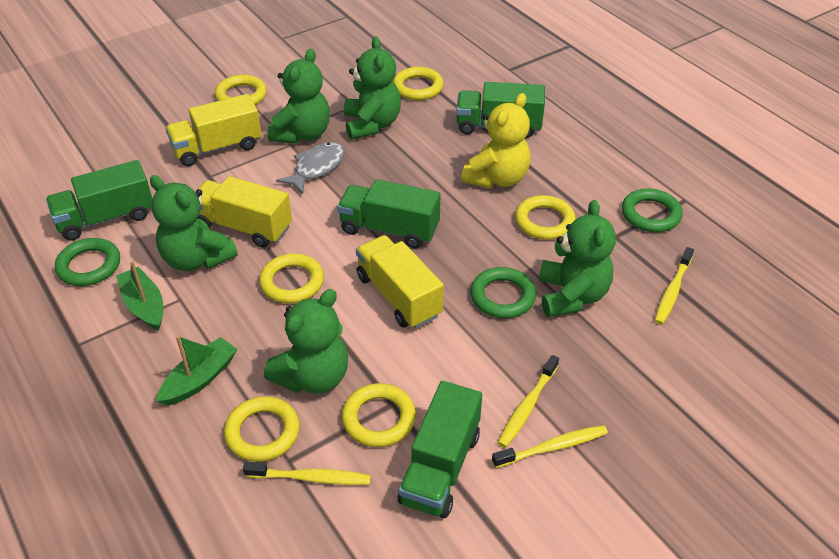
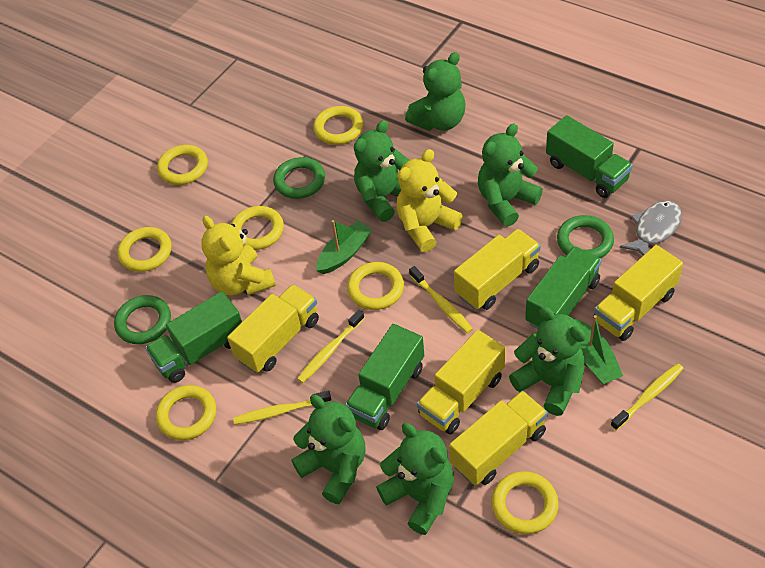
green teddy bear: 5 -> 6
yellow ring: 6 -> 7
yellow teddy bear: 1 -> 2
yellow truck: 3 -> 5

